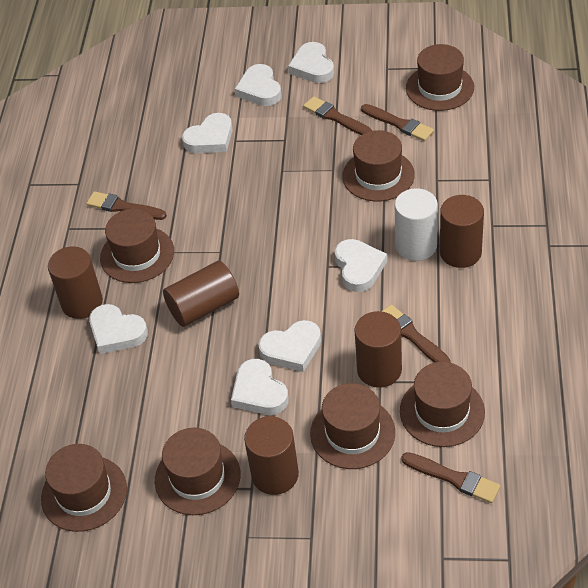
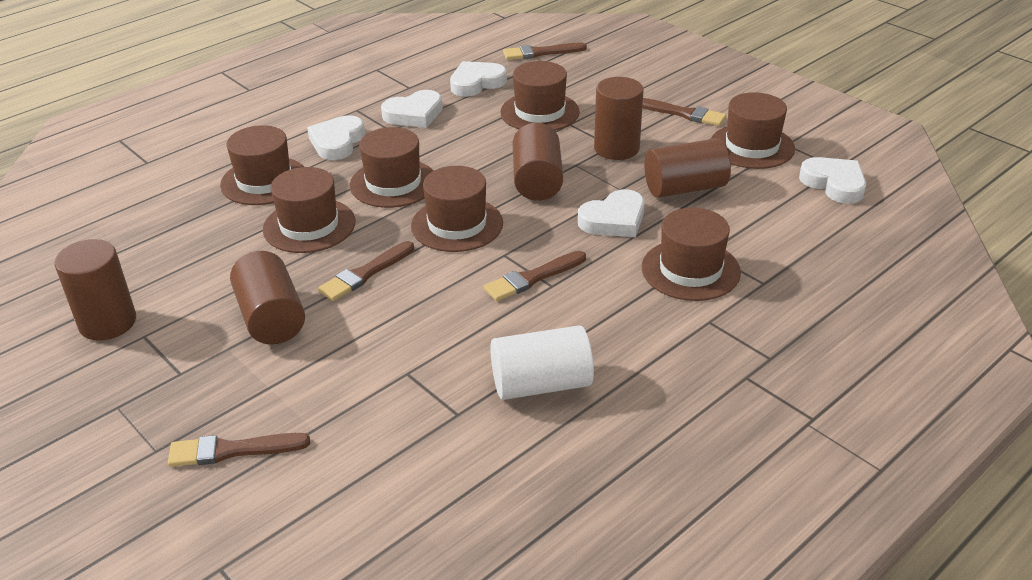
white heart: 7 -> 5

